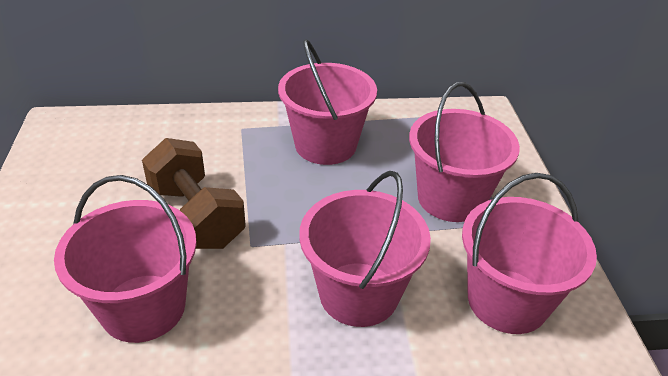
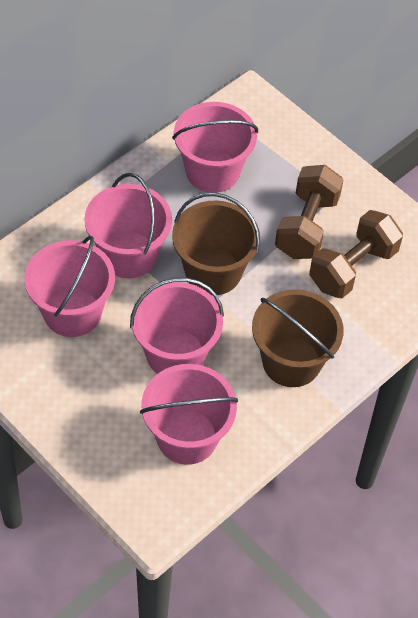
brown bucket: 0 -> 2
brown dumbbell: 1 -> 2

